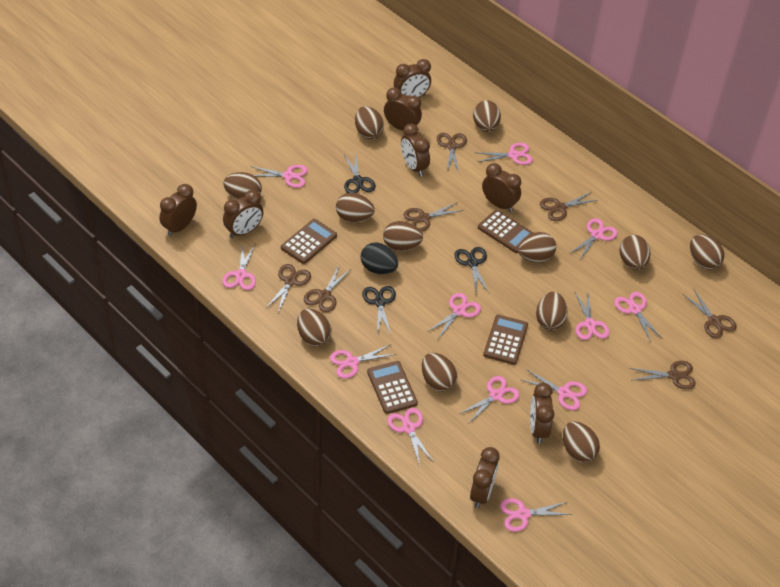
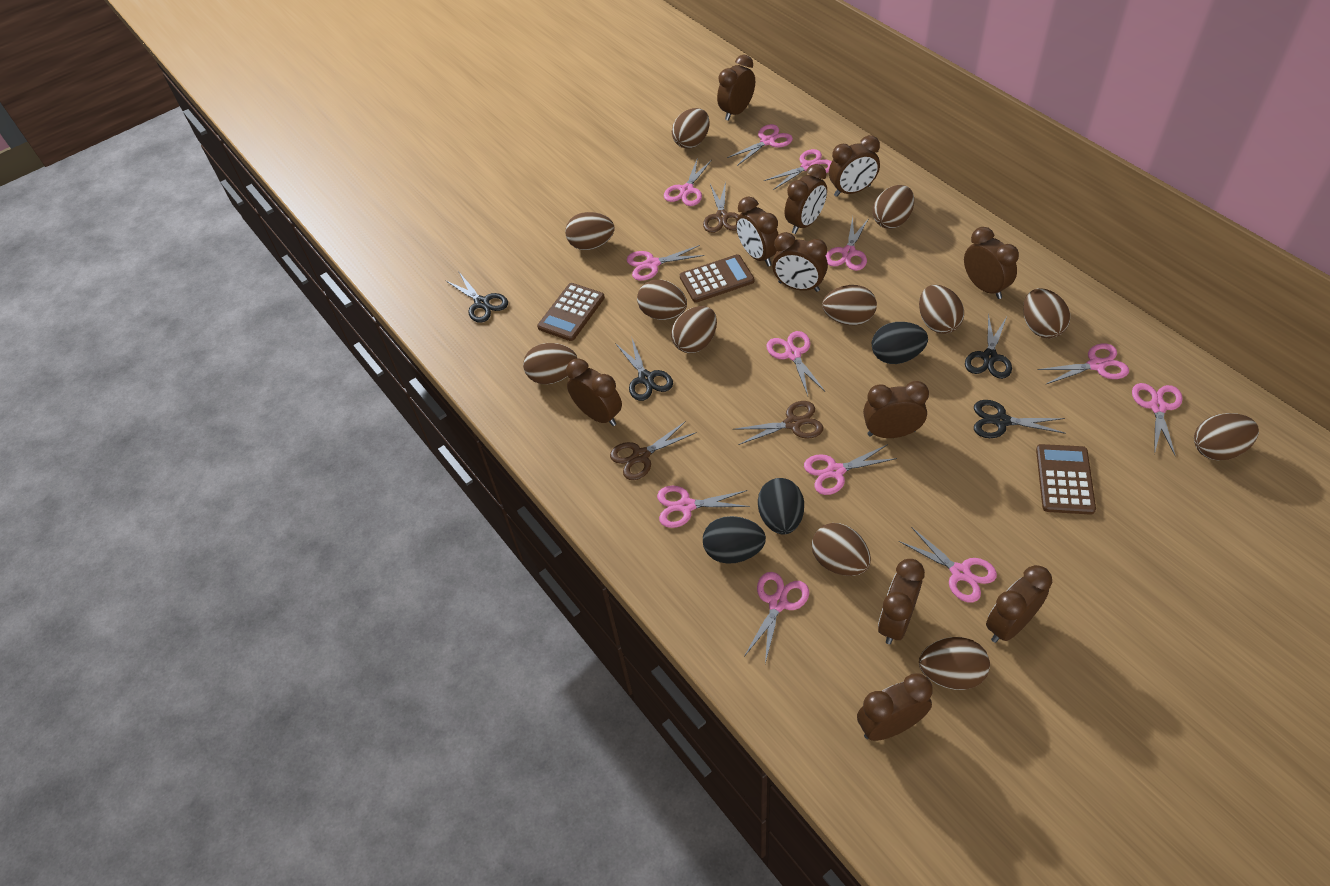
black egg: 1 -> 3
black scissors: 3 -> 4
brown calculator: 4 -> 3
brown clock: 8 -> 11
brown scissors: 7 -> 3

